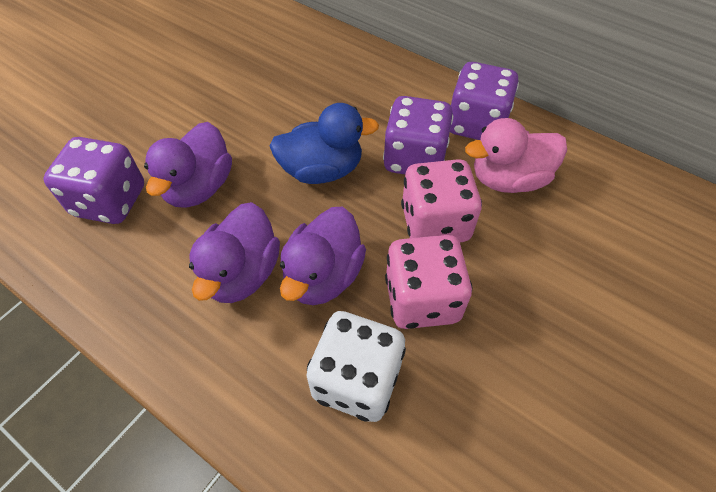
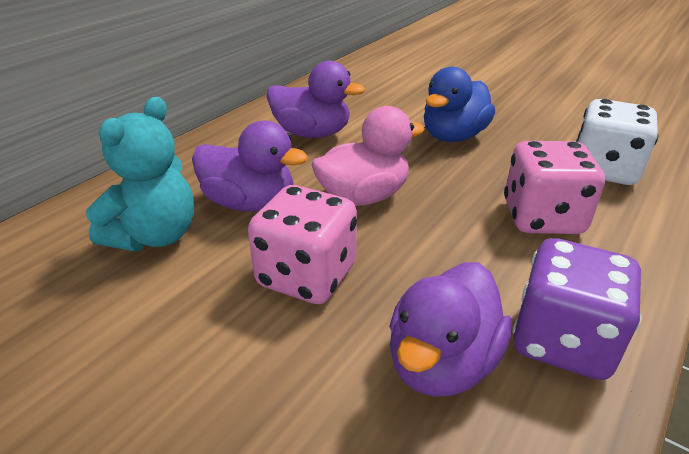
purple dice: 3 -> 1
turquoise teddy bear: 0 -> 1

